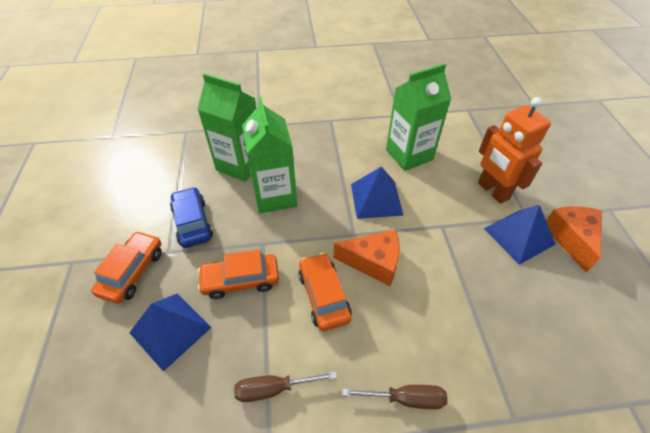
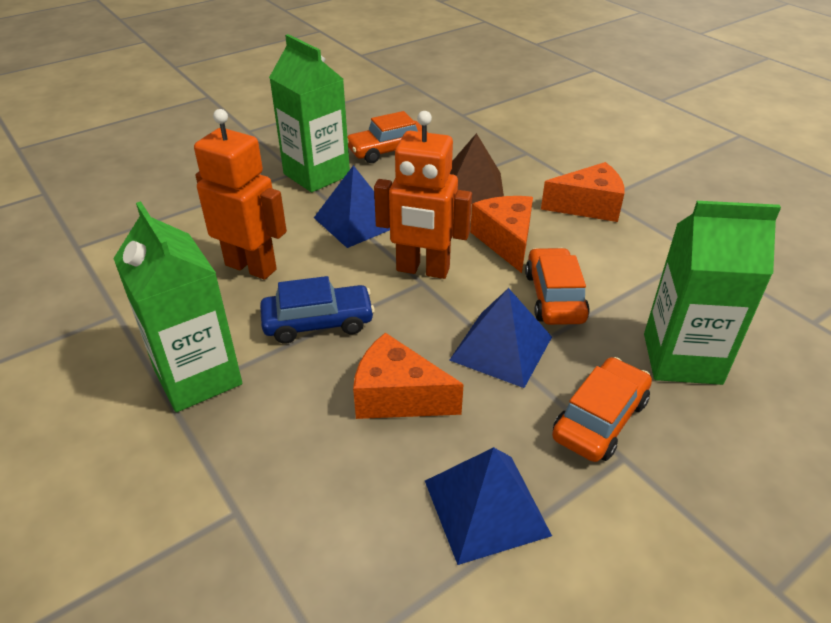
brown pyramid: 0 -> 1
brown screwdriver: 2 -> 0
orange cheese: 2 -> 3
orange robot: 1 -> 2

